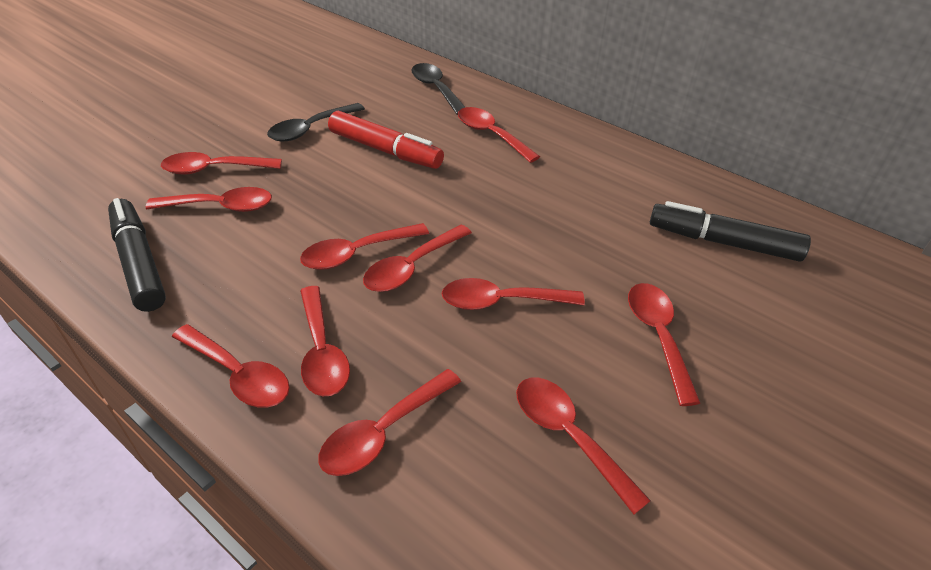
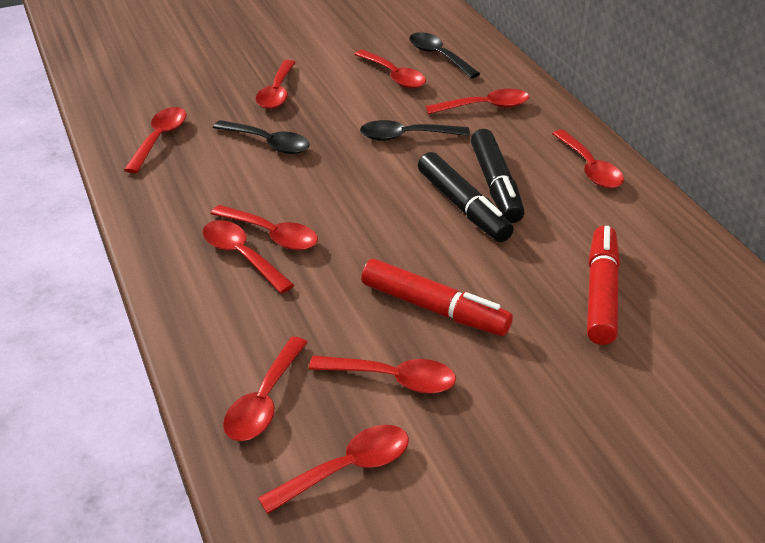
black spoon: 2 -> 3
red marker: 1 -> 2
red spoon: 11 -> 10

